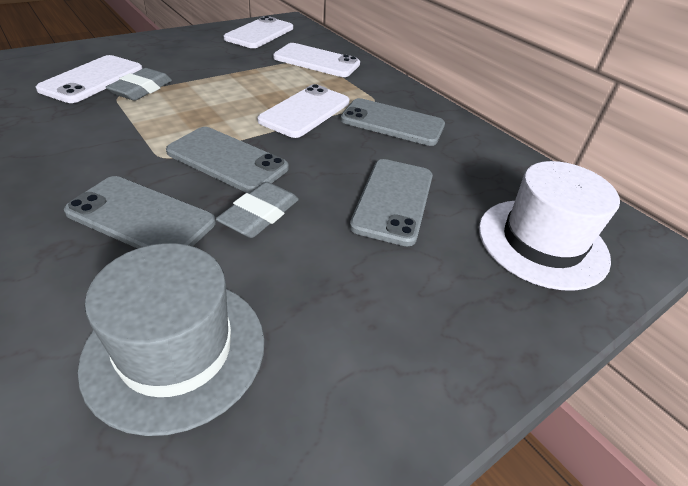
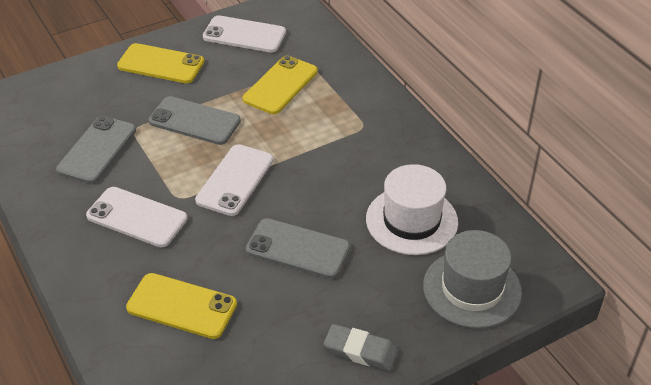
grey eraser: 2 -> 1
grey phone: 4 -> 3
white phone: 4 -> 3
yellow phone: 0 -> 3

